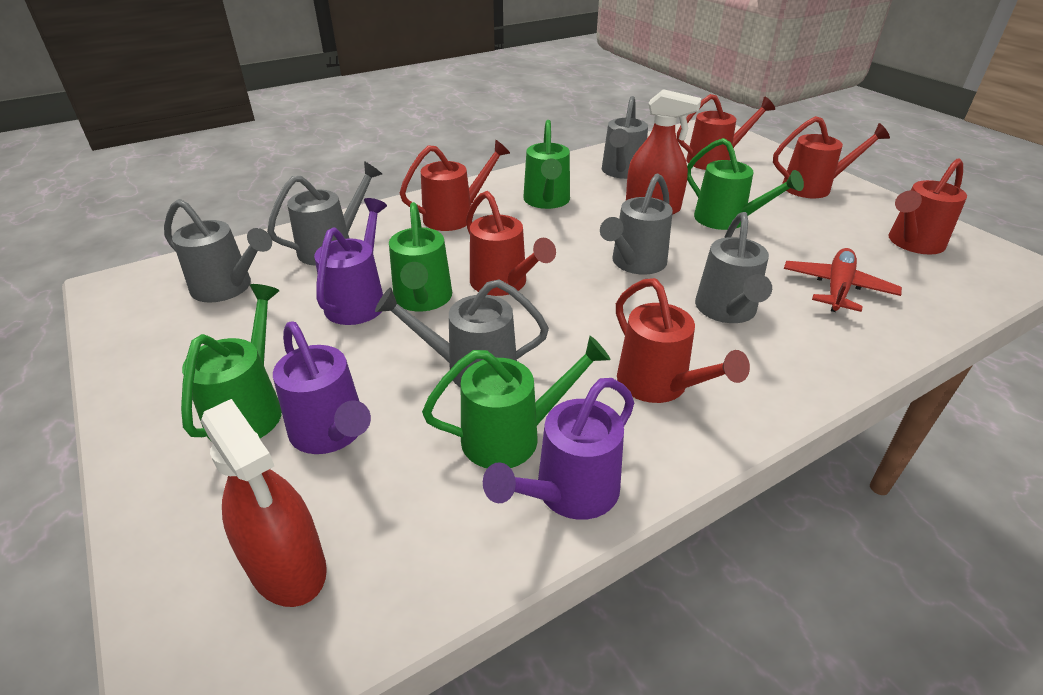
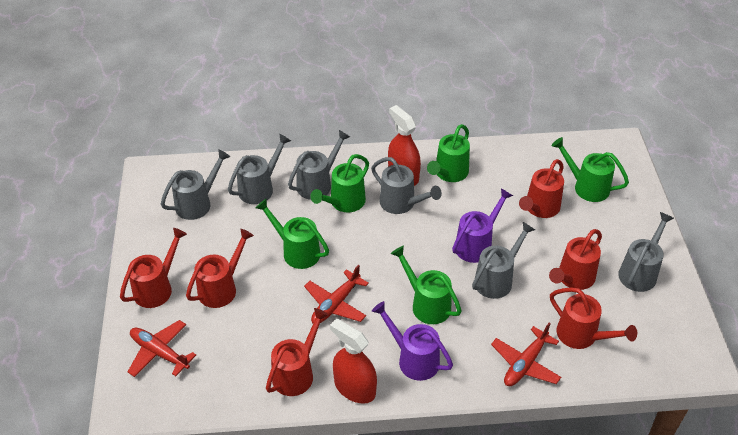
purple watering can: 3 -> 2
red plane: 1 -> 3

